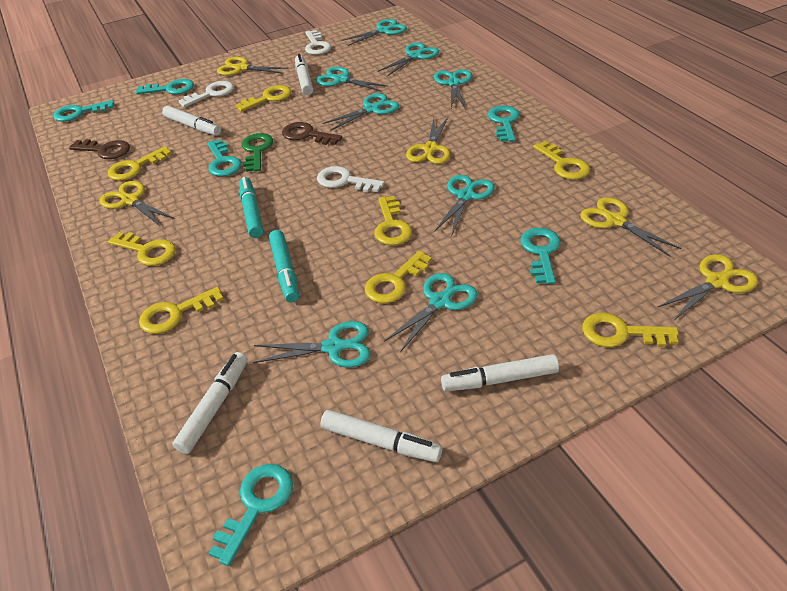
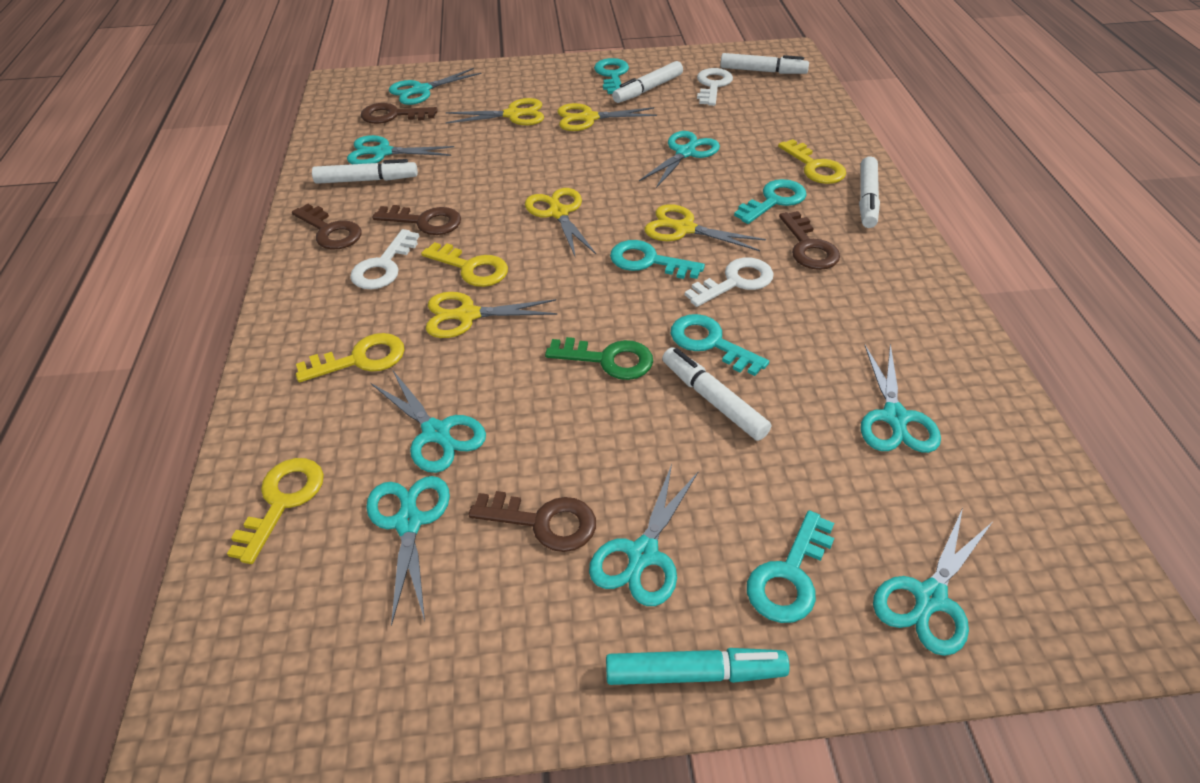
brown key: 2 -> 5
turquoise key: 6 -> 5
turquoise marker: 2 -> 1
yellow key: 8 -> 4

